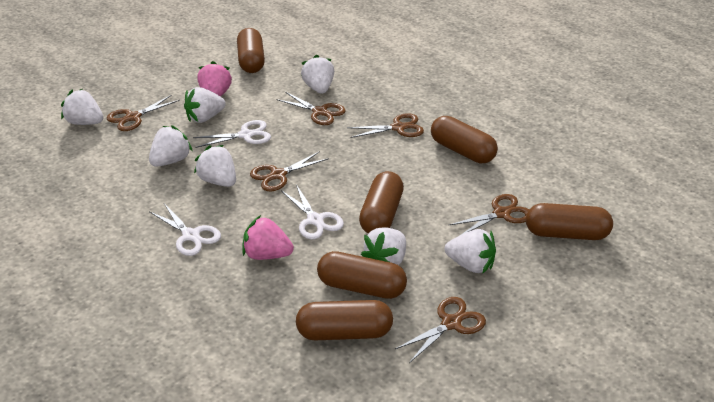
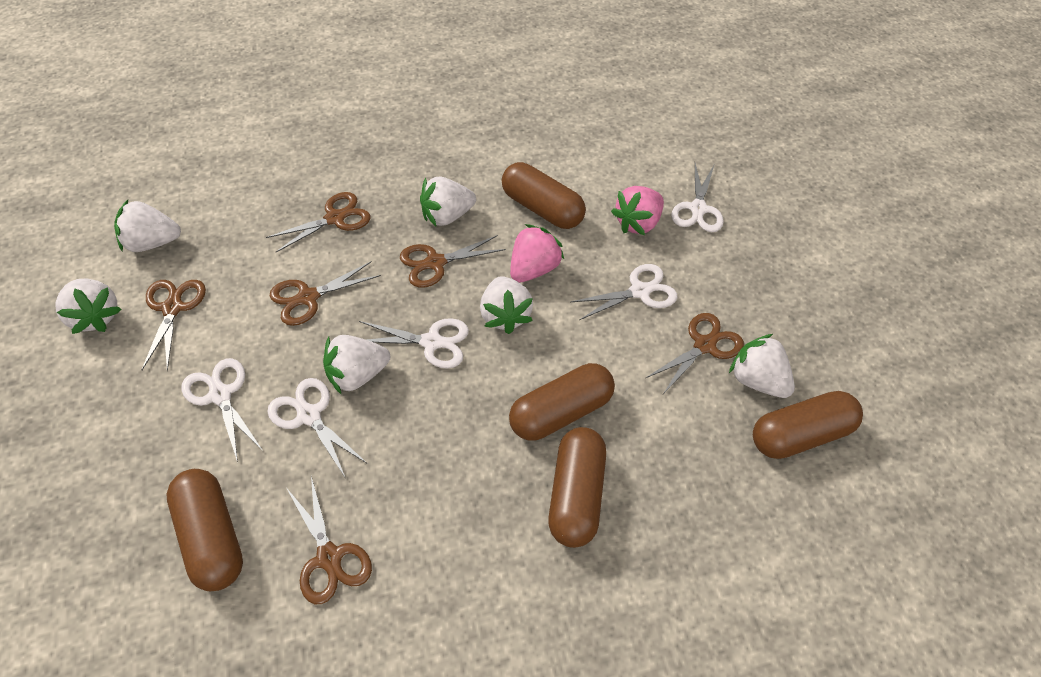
brown capsule: 6 -> 5
white scissors: 3 -> 5
white strawberry: 7 -> 6

